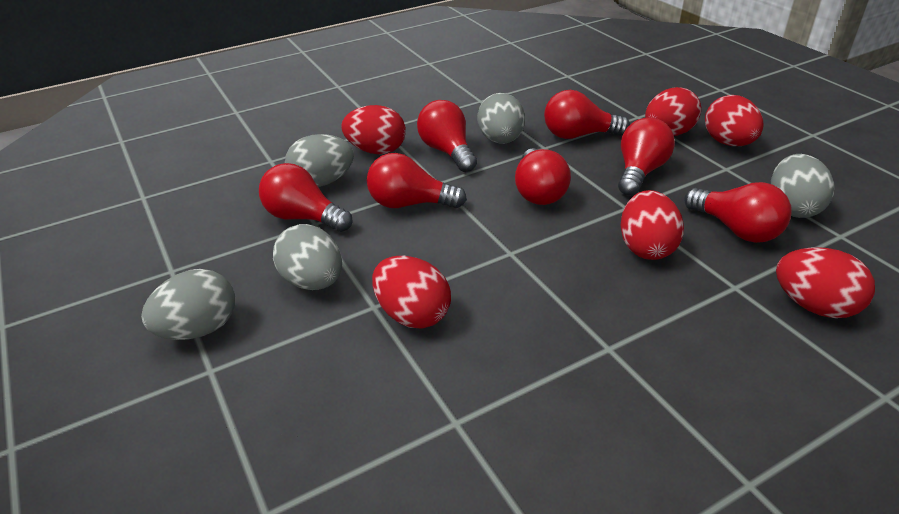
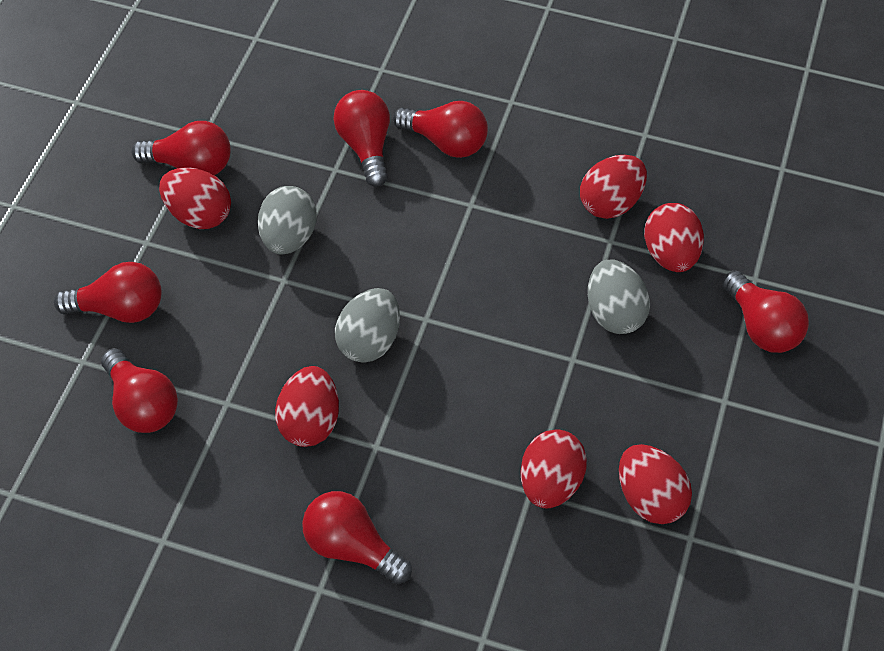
grey egg: 5 -> 3

